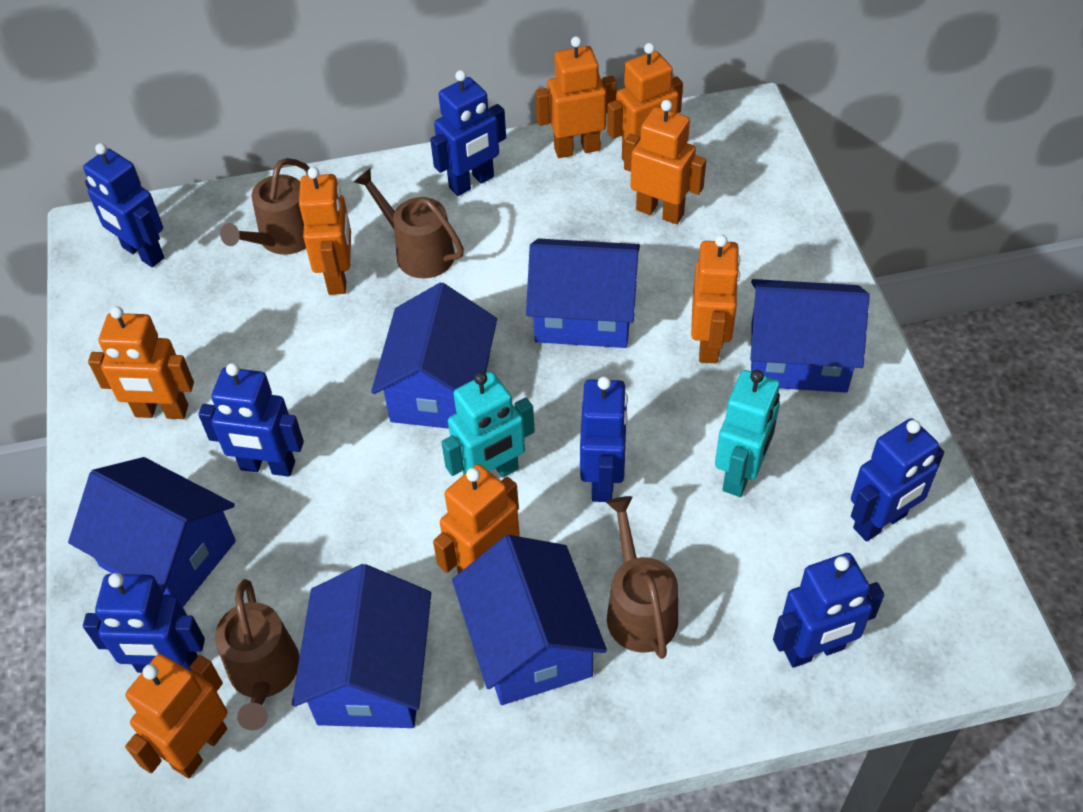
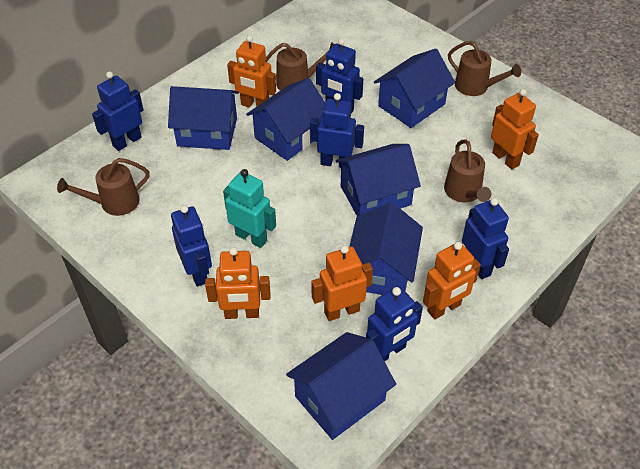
blue robot: 7 -> 6
orange robot: 8 -> 5
turquoise robot: 2 -> 1

